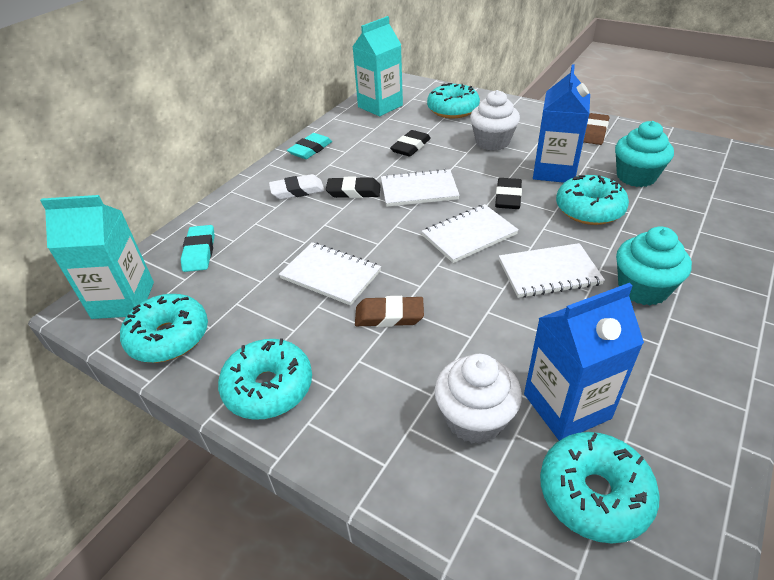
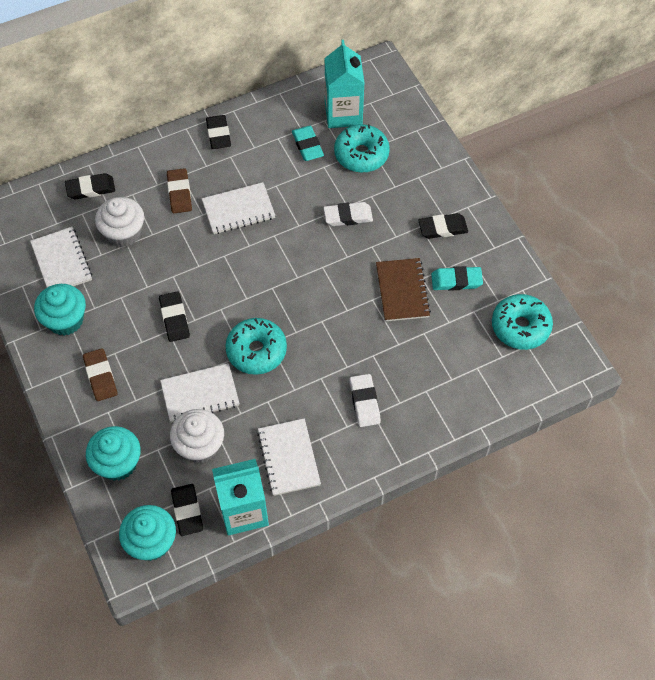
black eraser: 3 -> 5
blue carton: 2 -> 0
brown notebook: 0 -> 1
turquoise cupcake: 2 -> 3
turquoise donut: 5 -> 3
white eraser: 1 -> 2

